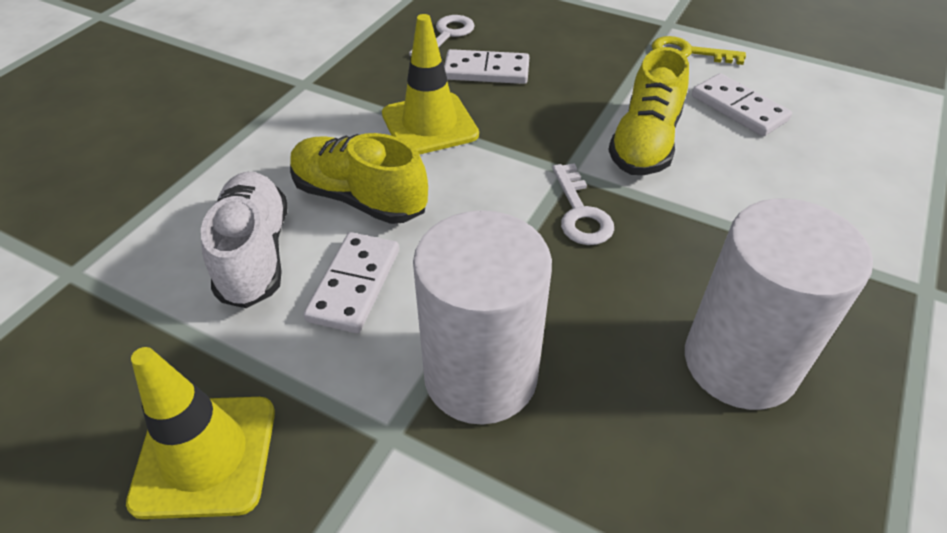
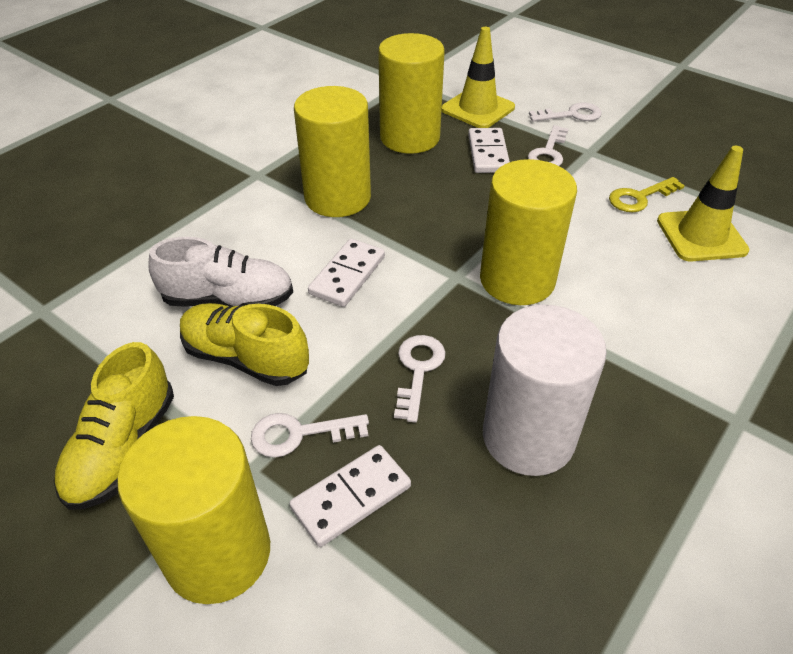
white cylinder: 2 -> 1
white key: 2 -> 4
yellow cylinder: 0 -> 4

